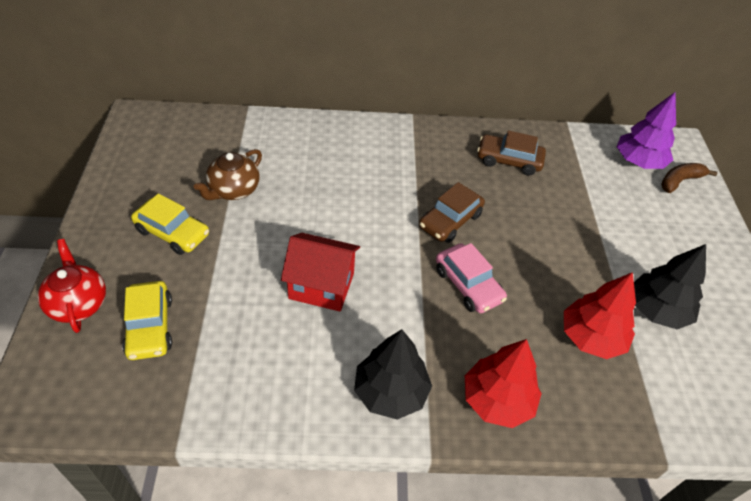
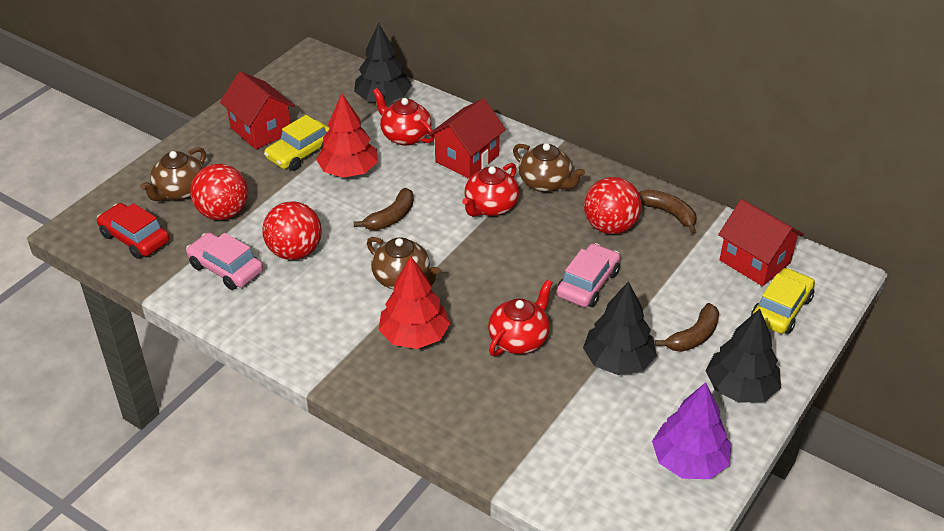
black tree: 2 -> 3
brown banana: 1 -> 3
brown car: 2 -> 0
brown teapot: 1 -> 3
pink car: 1 -> 2
red ball: 0 -> 3
red car: 0 -> 1
red house: 1 -> 3
red teapot: 1 -> 3

